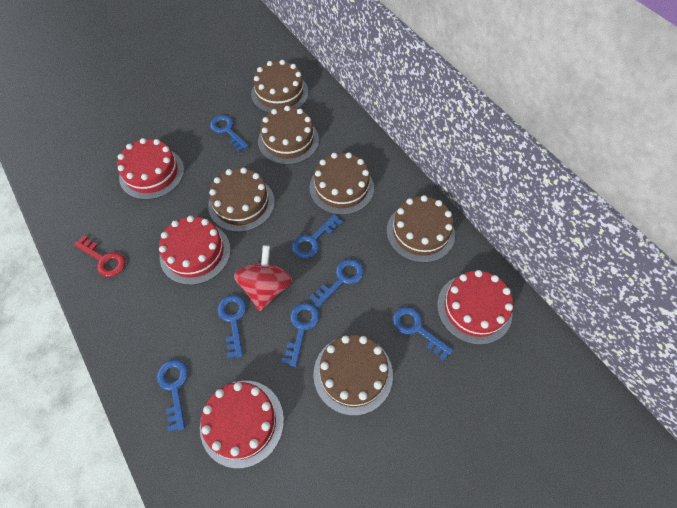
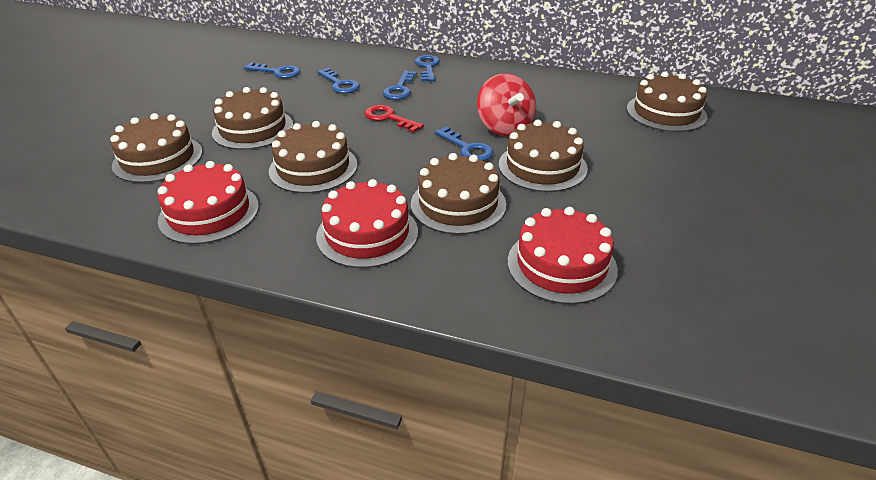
blue key: 7 -> 5
red cake: 4 -> 3

